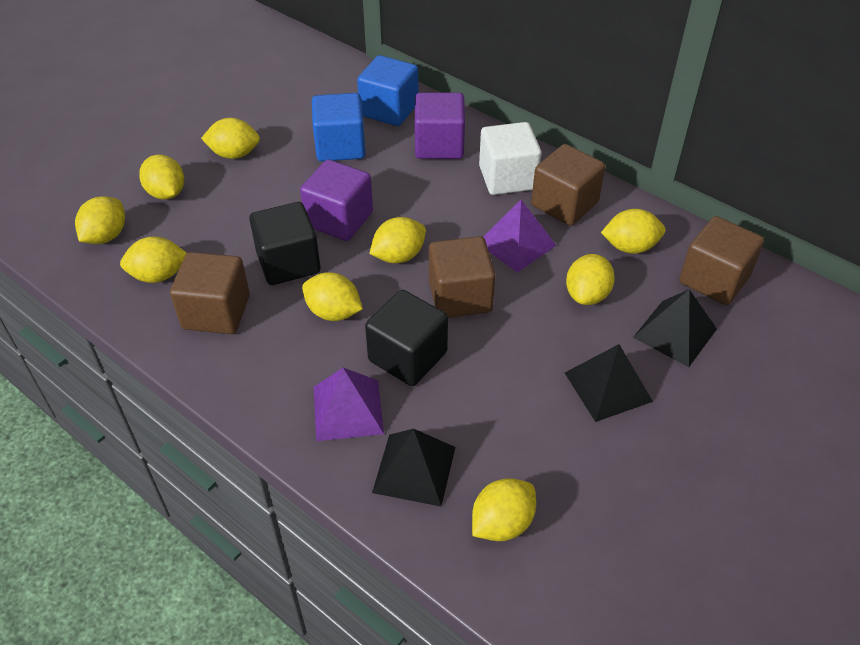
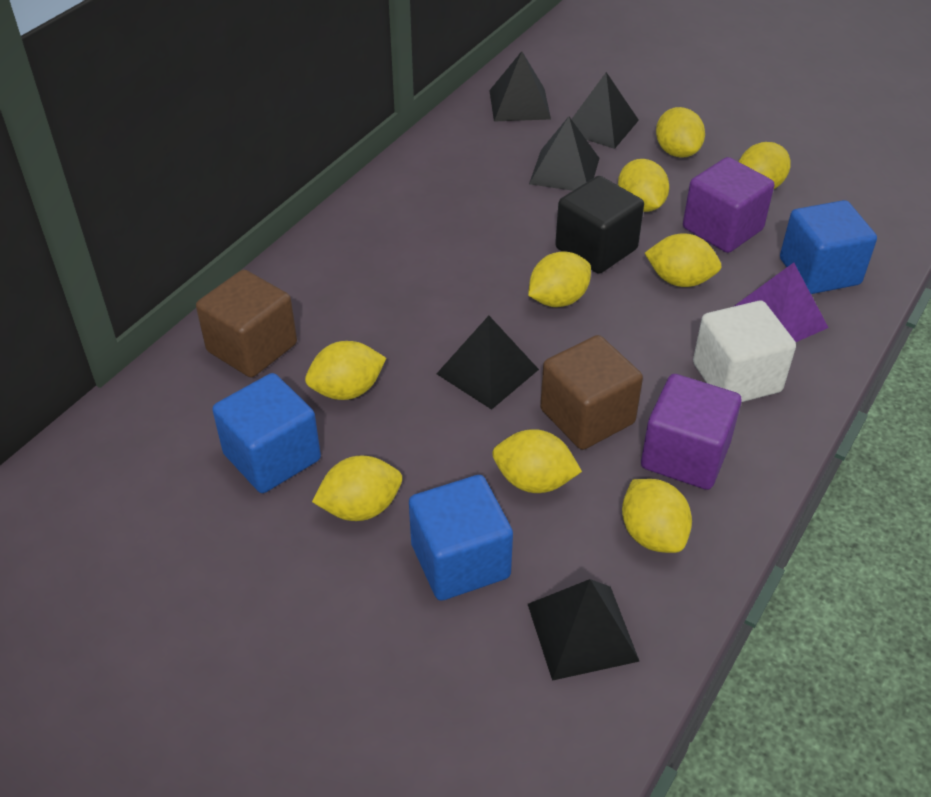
black cube: 2 -> 1
black pyramid: 3 -> 5
blue cube: 2 -> 3
brown cube: 4 -> 2
purple pyramid: 2 -> 1

